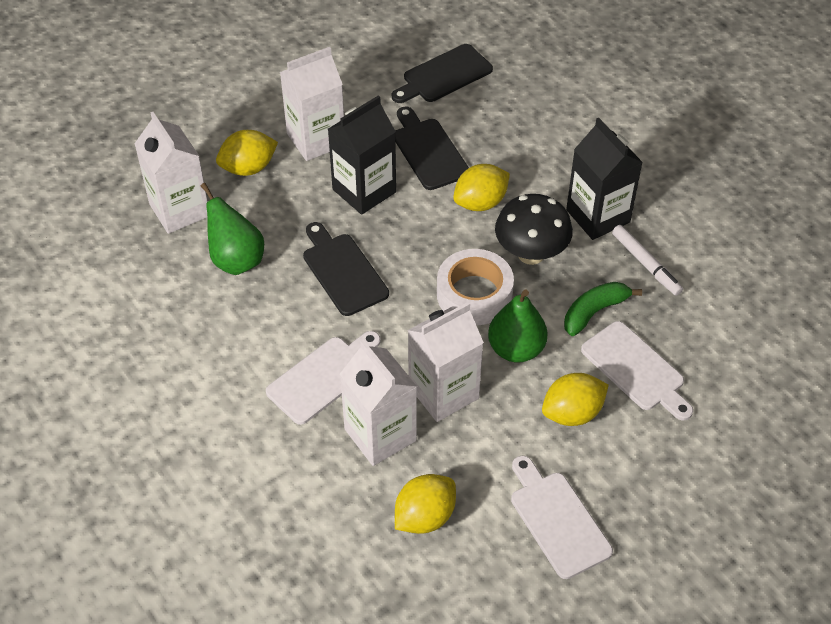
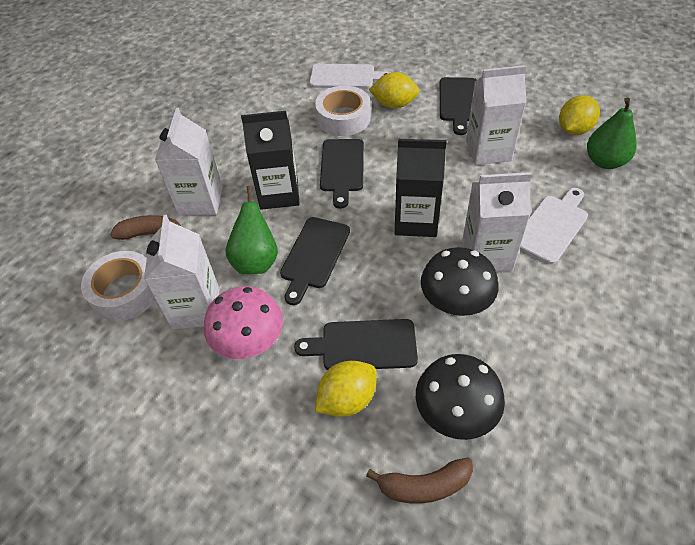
black cutting board: 3 -> 4
black mushroom: 1 -> 2
brown banana: 0 -> 2
green banana: 1 -> 0
pink mushroom: 0 -> 1
white cutting board: 3 -> 2
white marker: 1 -> 0
white tape: 1 -> 2
yellow lemon: 4 -> 3

